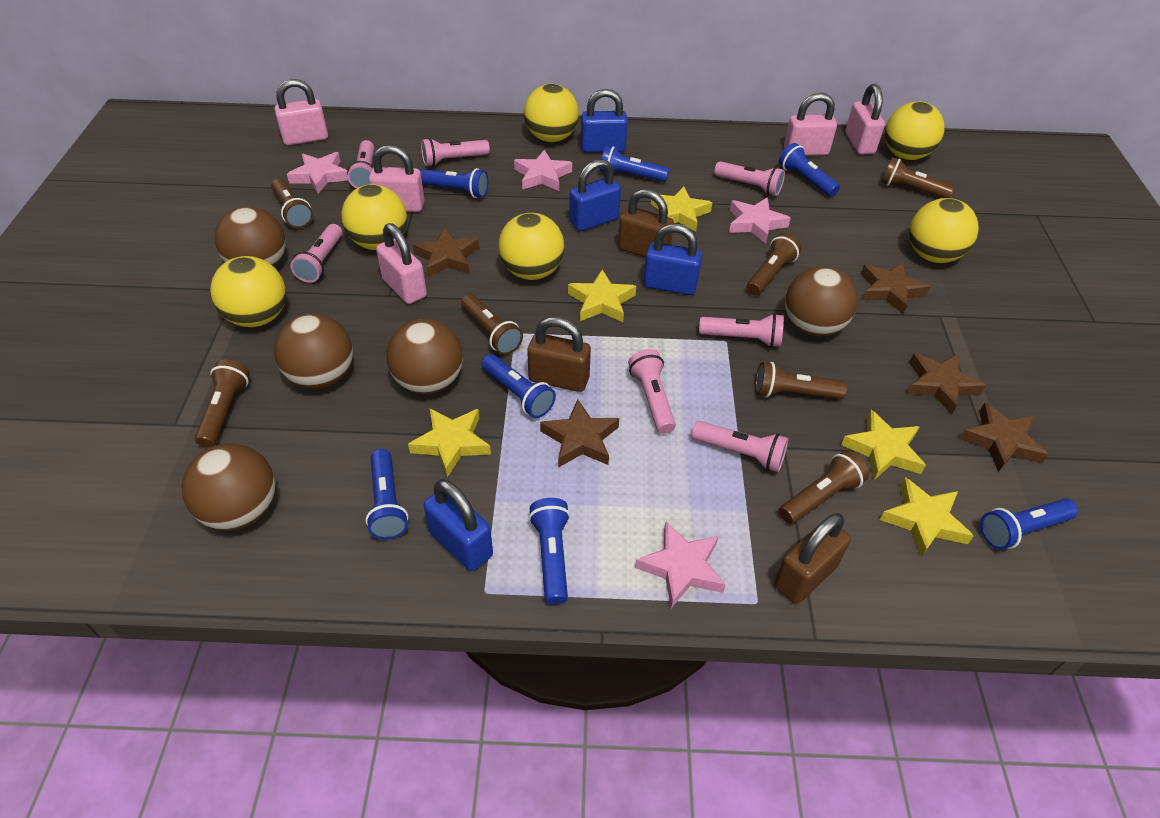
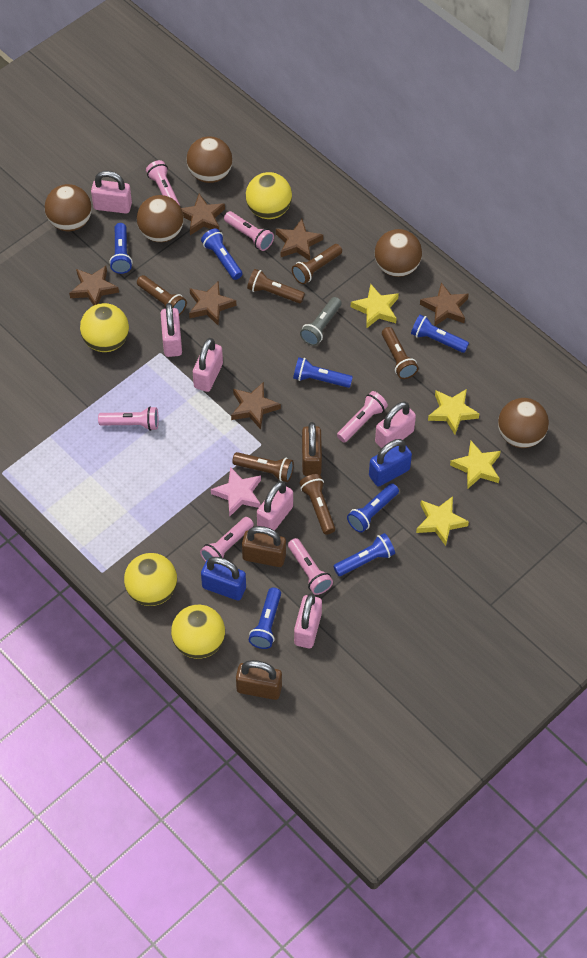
blue padlock: 4 -> 2
brown flashlight: 7 -> 6
brown star: 5 -> 6
grey flashlight: 0 -> 1
pink flashlight: 7 -> 6
pink padlock: 5 -> 6
pink star: 4 -> 1
yellow ball: 6 -> 4
yellow star: 5 -> 4

